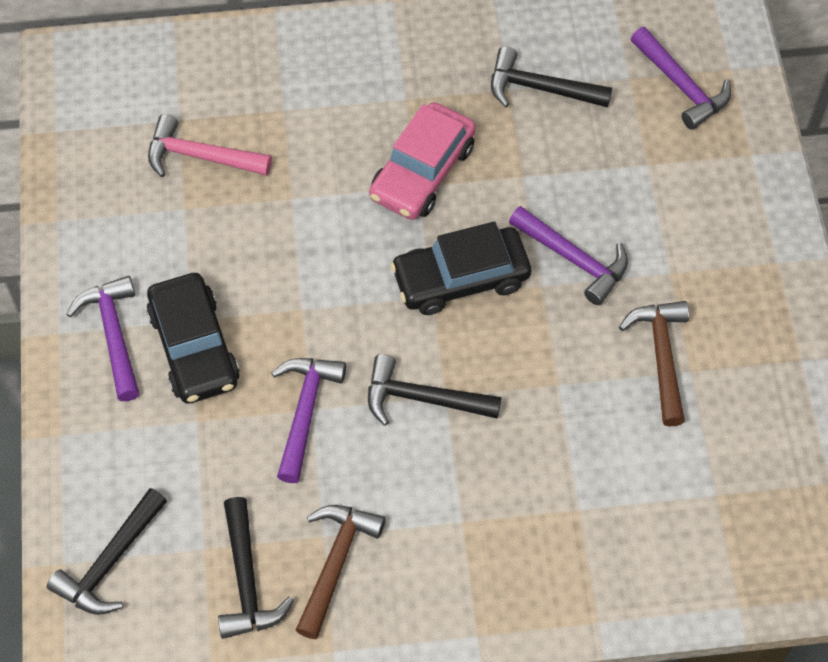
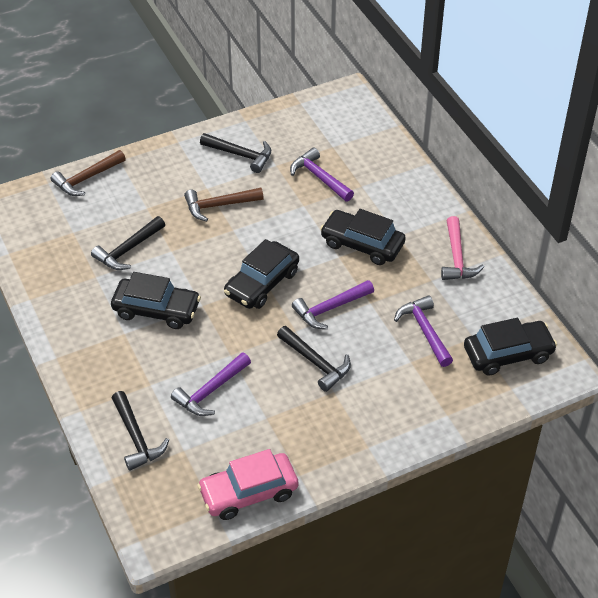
black car: 2 -> 4

